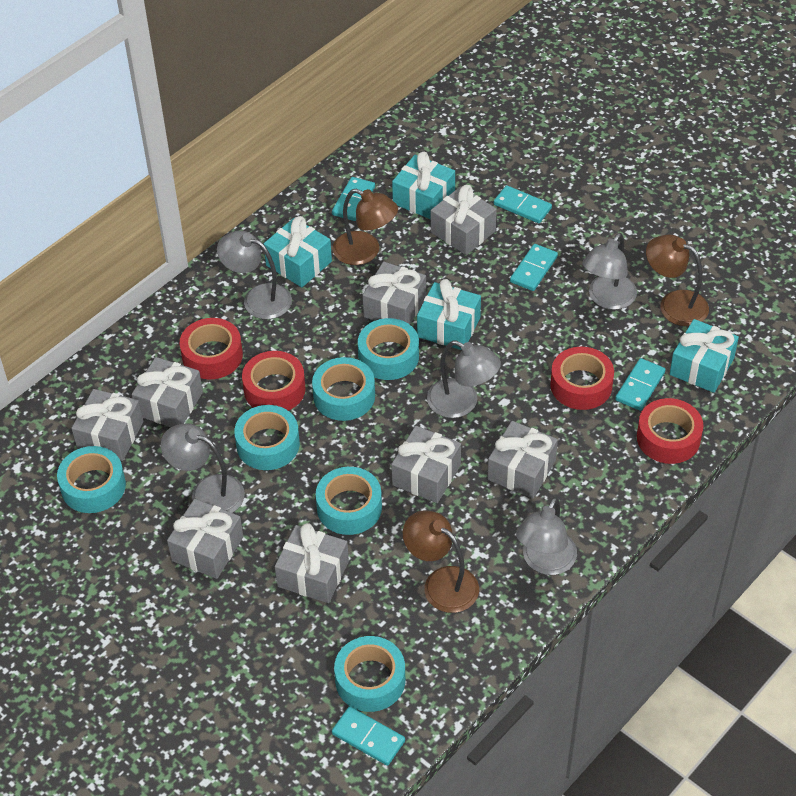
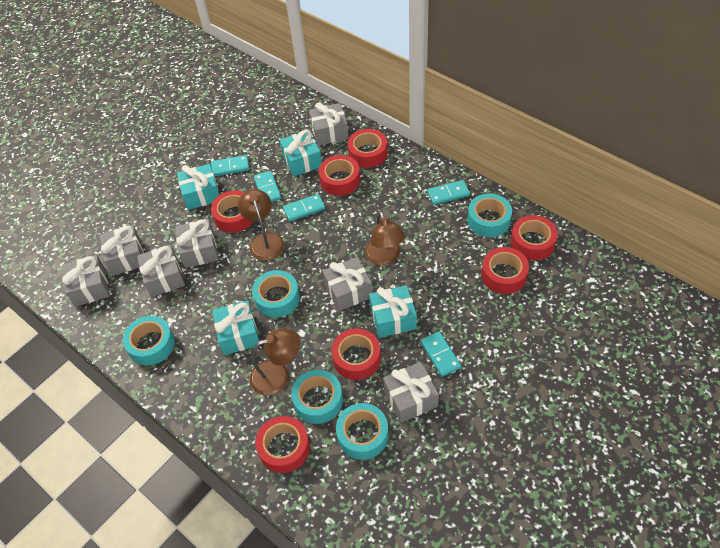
grey gift: 8 -> 7
grey lamp: 5 -> 0
red tape: 4 -> 7
turquoise tape: 6 -> 5

